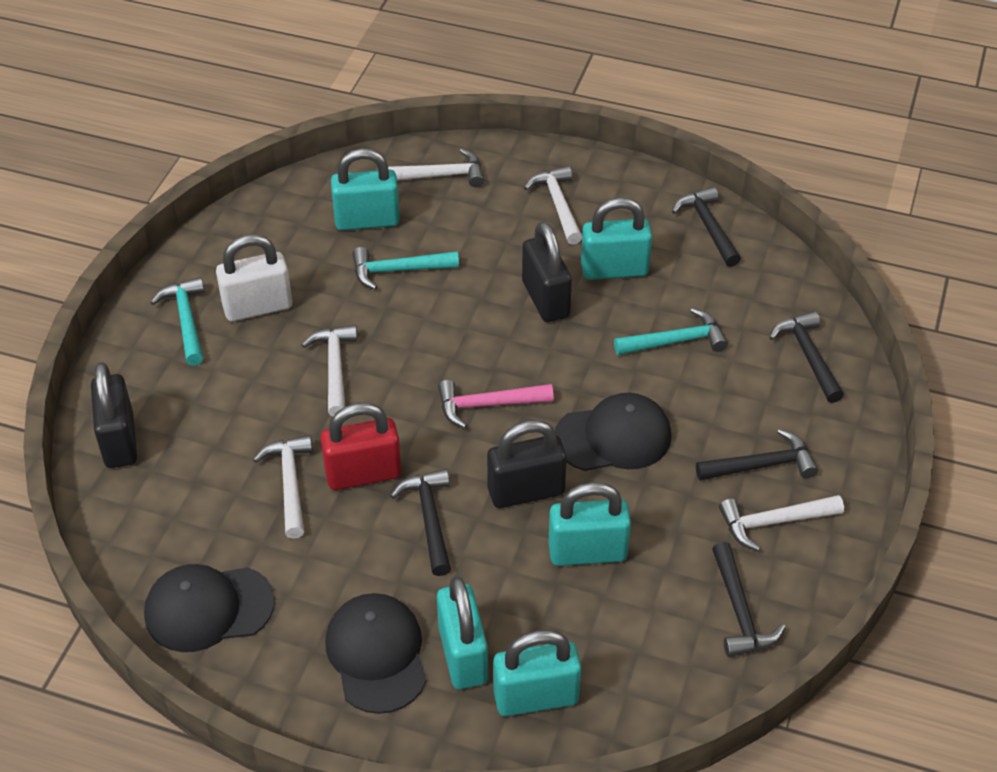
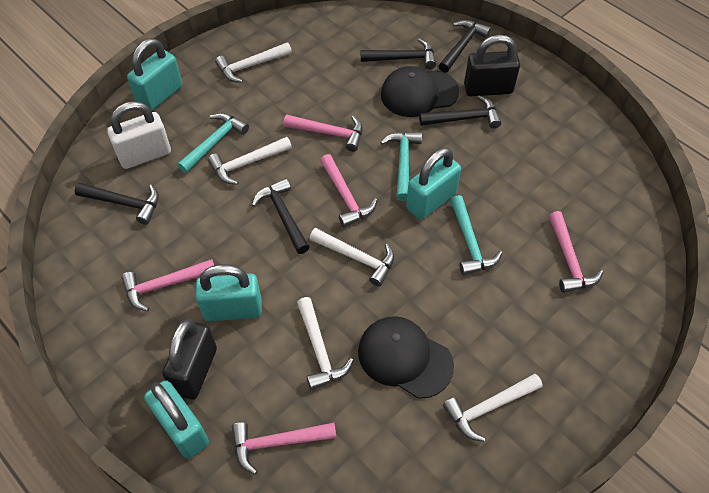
black cap: 3 -> 2
black padlock: 3 -> 2
pink hammer: 1 -> 5
red padlock: 1 -> 0
turquoise padlock: 5 -> 4

